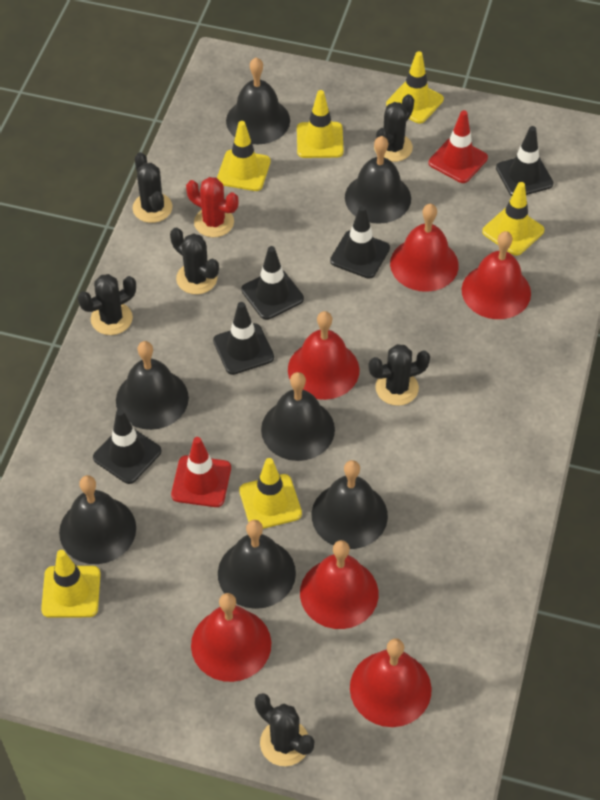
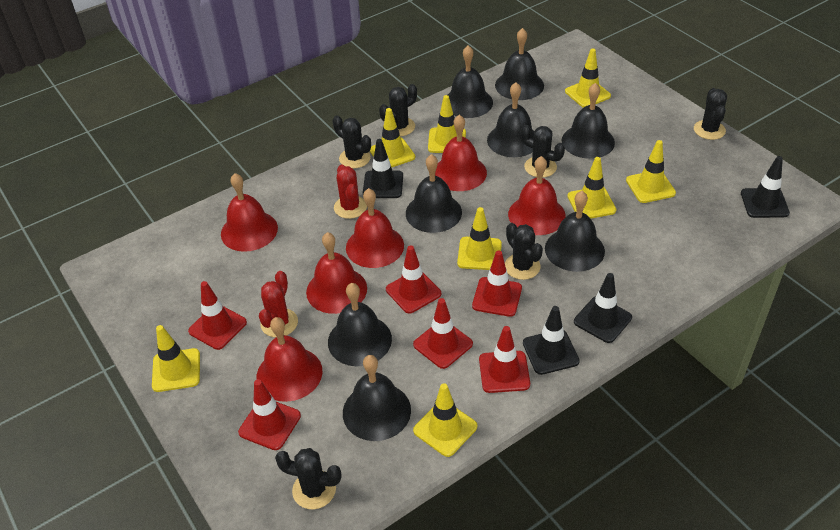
black bell: 7 -> 8
black traffic cone: 5 -> 4
red cactus: 1 -> 2
red traffic cone: 2 -> 6
yellow traffic cone: 6 -> 8

